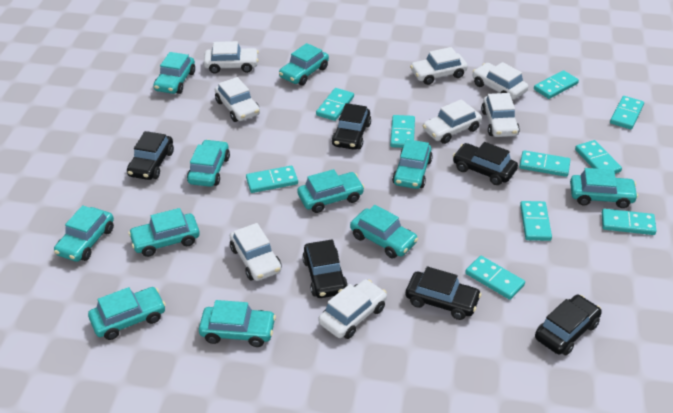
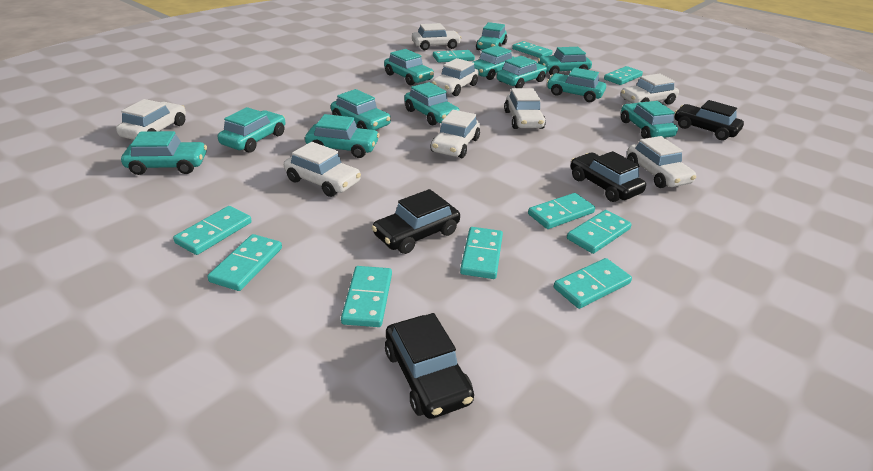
black car: 6 -> 4
turquoise car: 11 -> 12

